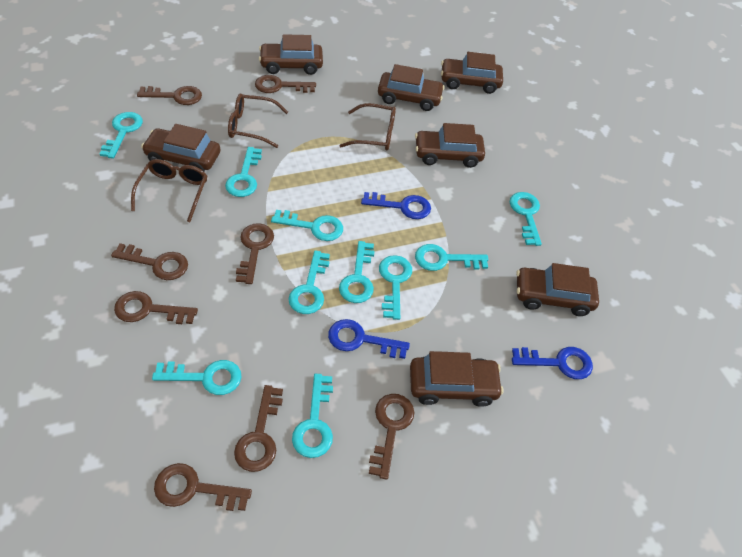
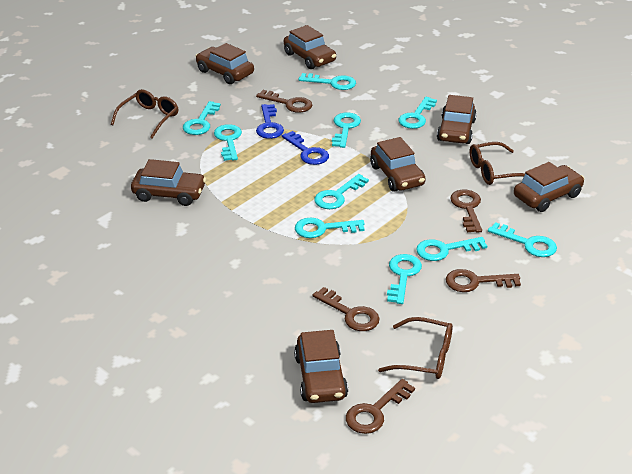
blue key: 3 -> 2
brown key: 8 -> 5

